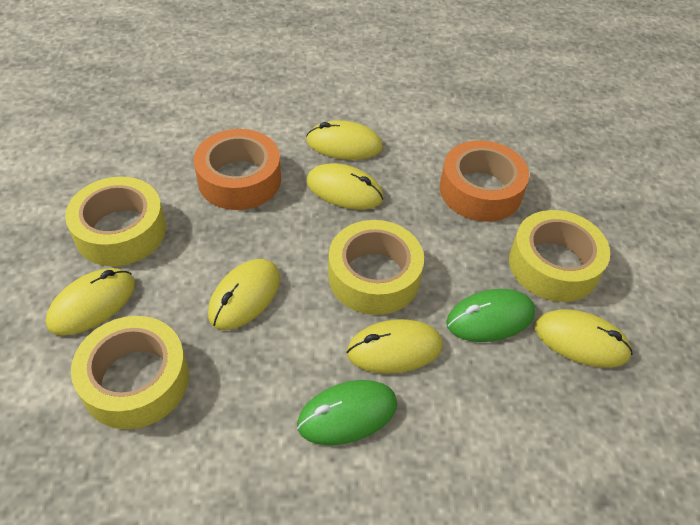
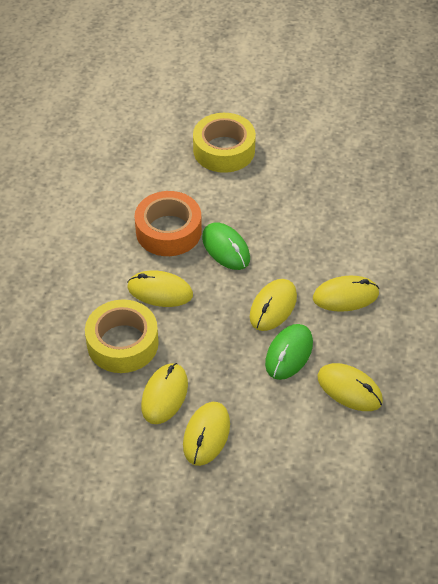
orange tape: 2 -> 1
yellow tape: 4 -> 2

